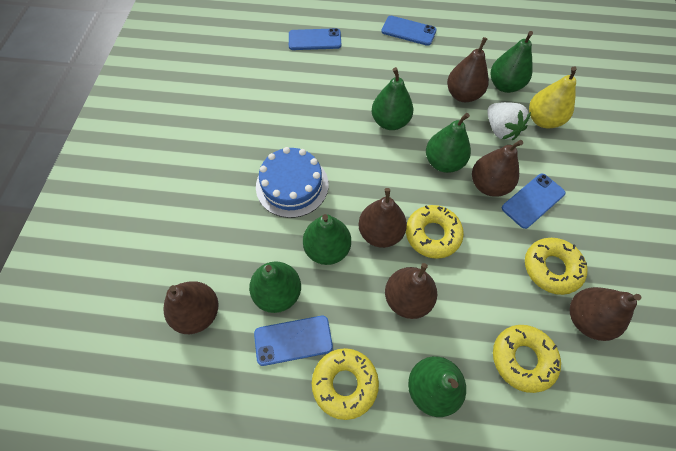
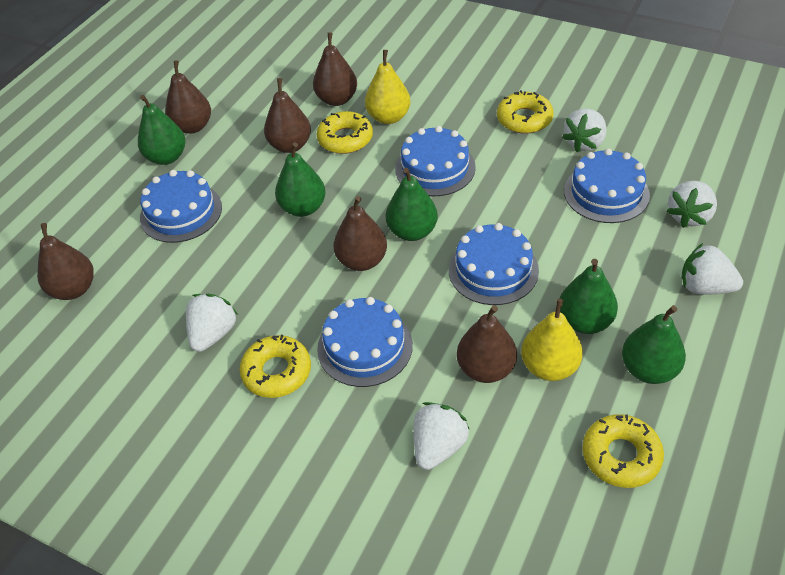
blue cake: 1 -> 5
blue phone: 4 -> 0
green pear: 6 -> 5
white strawberry: 1 -> 5
yellow pear: 1 -> 2

